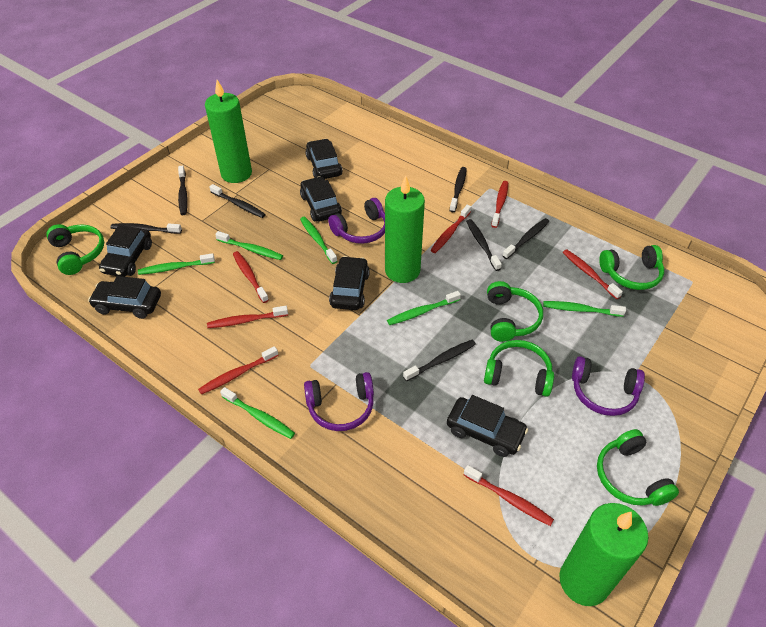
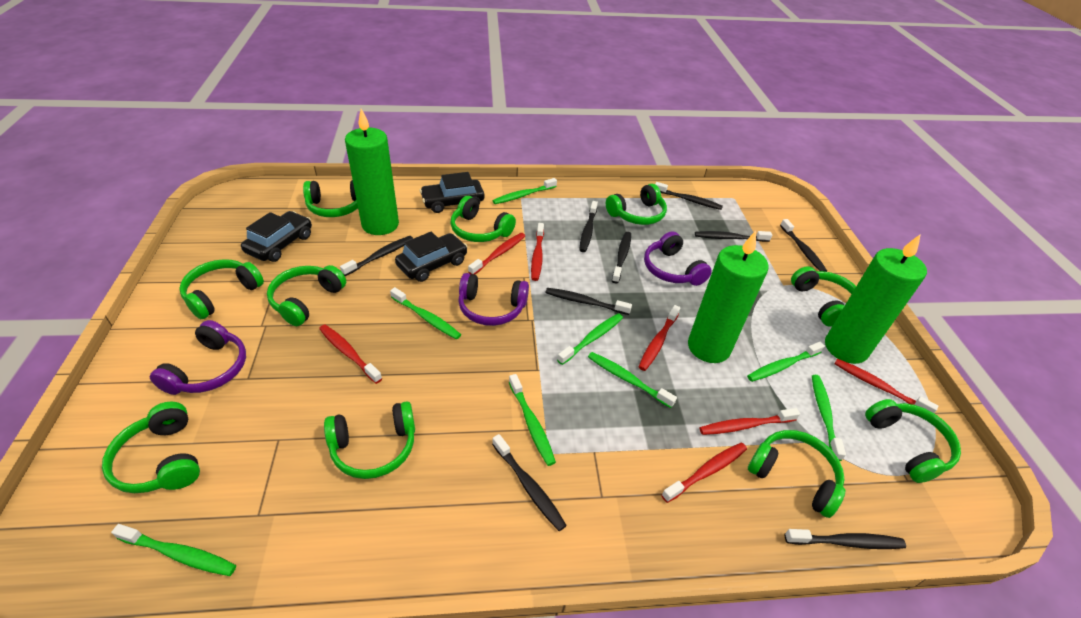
black car: 6 -> 3
black toothbrush: 7 -> 9
green headphones: 5 -> 10
green toothbrush: 6 -> 8

